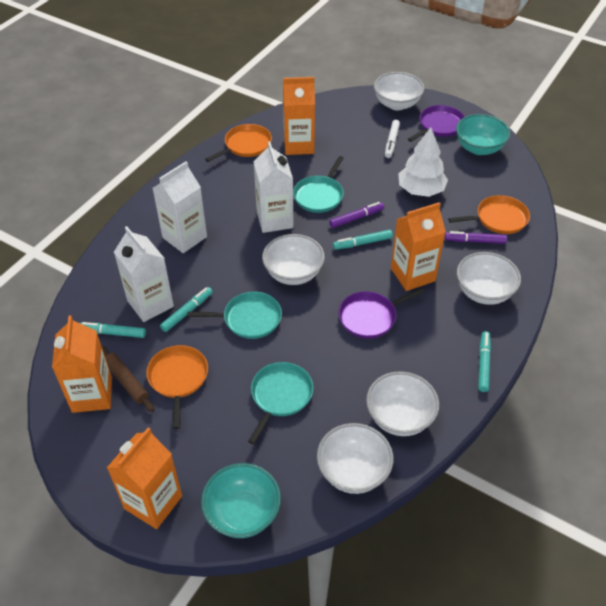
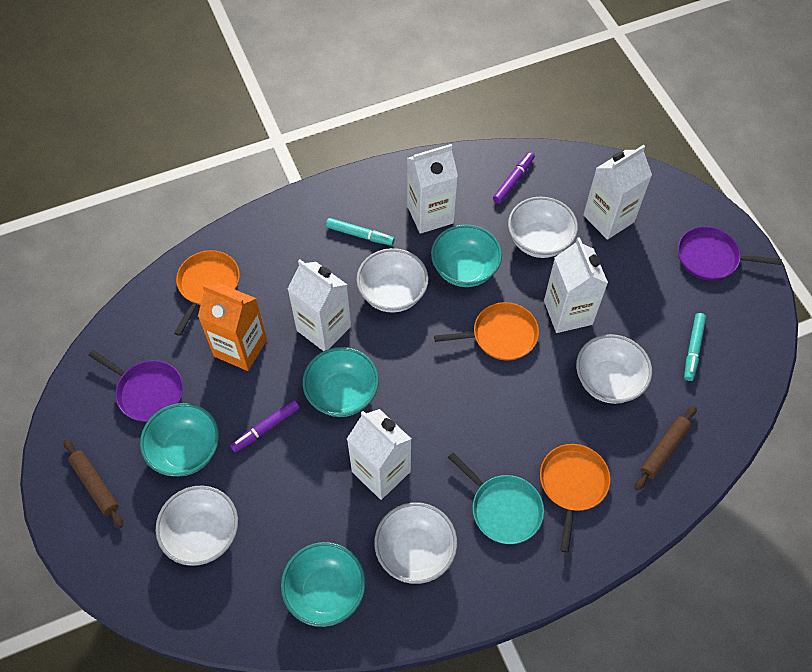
brown rolling pin: 1 -> 2
orange carton: 4 -> 1
turquoise bowl: 2 -> 4
turquoise marker: 4 -> 2
turquoise pan: 3 -> 1
white carton: 3 -> 5
white marker: 1 -> 0
white tree: 1 -> 0

